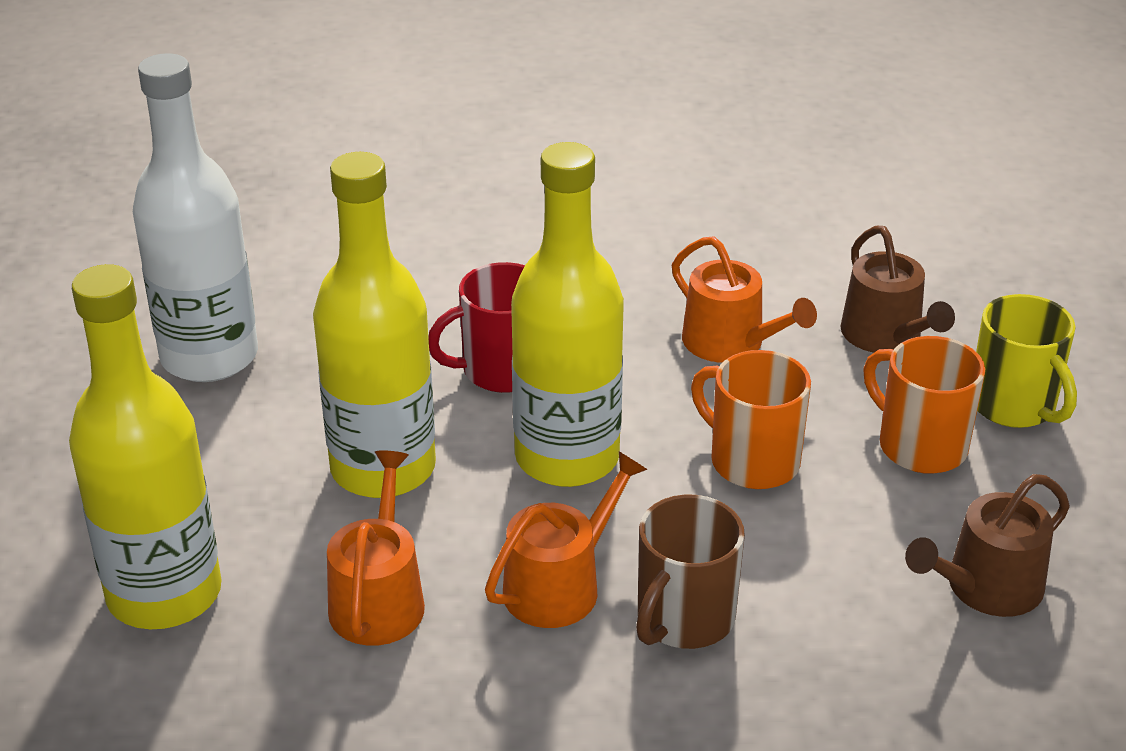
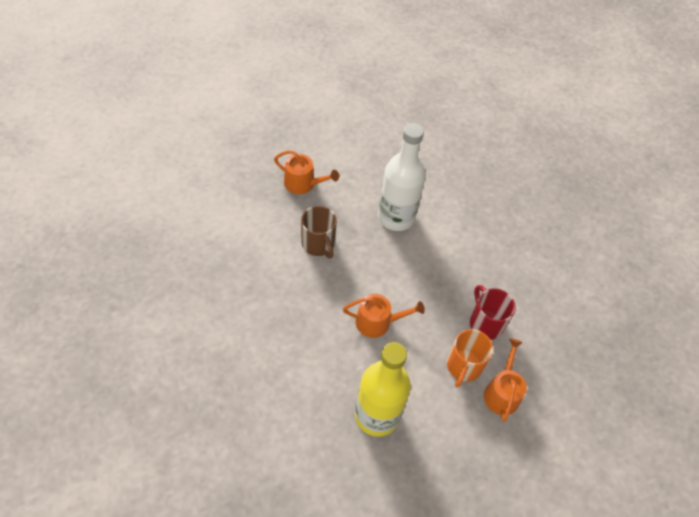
brown watering can: 2 -> 0
orange mug: 2 -> 1
yellow bottle: 3 -> 1
yellow mug: 1 -> 0

